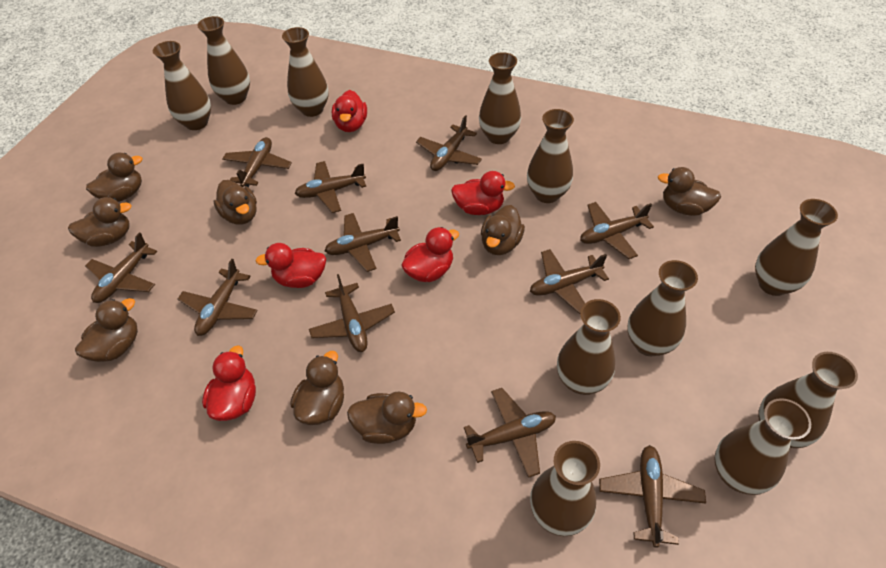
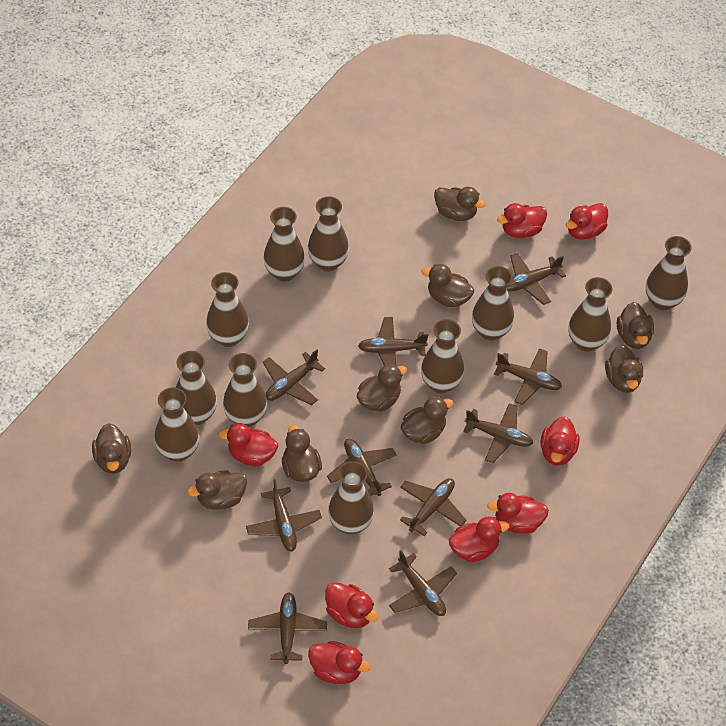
brown duck: 8 -> 9
brown plane: 11 -> 10
red duck: 5 -> 8

